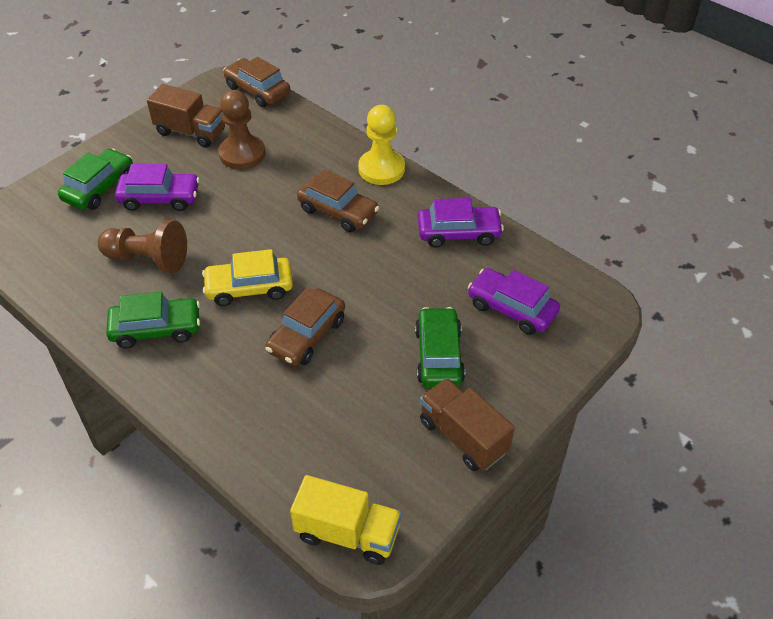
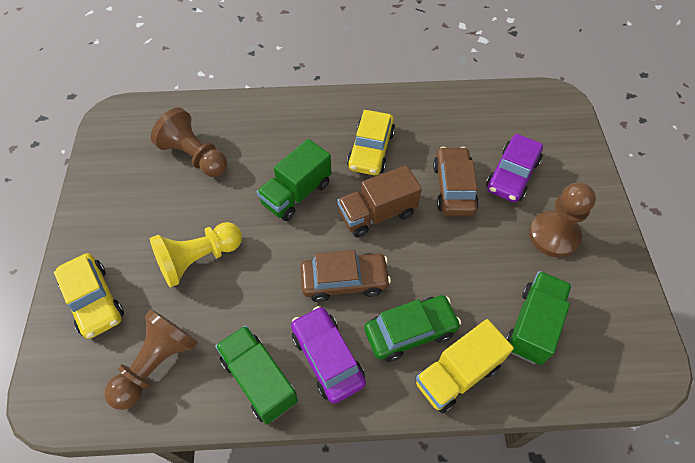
brown car: 3 -> 2
brown pawn: 2 -> 3
brown truck: 2 -> 1
green car: 3 -> 1
green truck: 0 -> 3
purple car: 3 -> 2
yellow car: 1 -> 2

